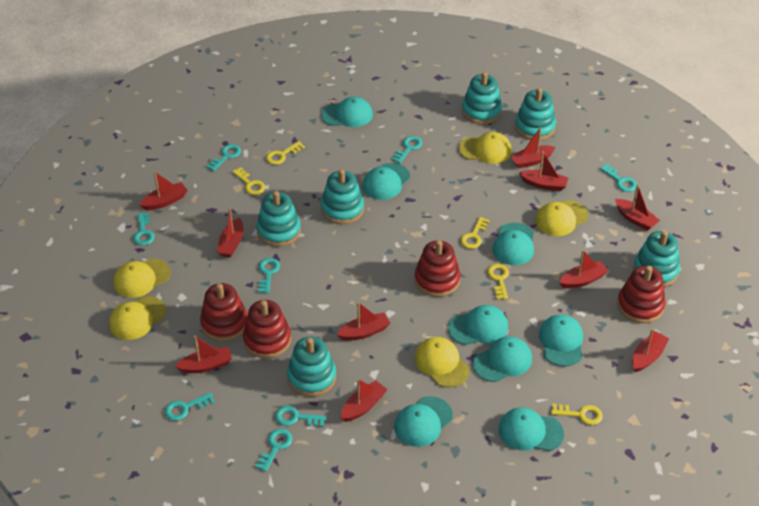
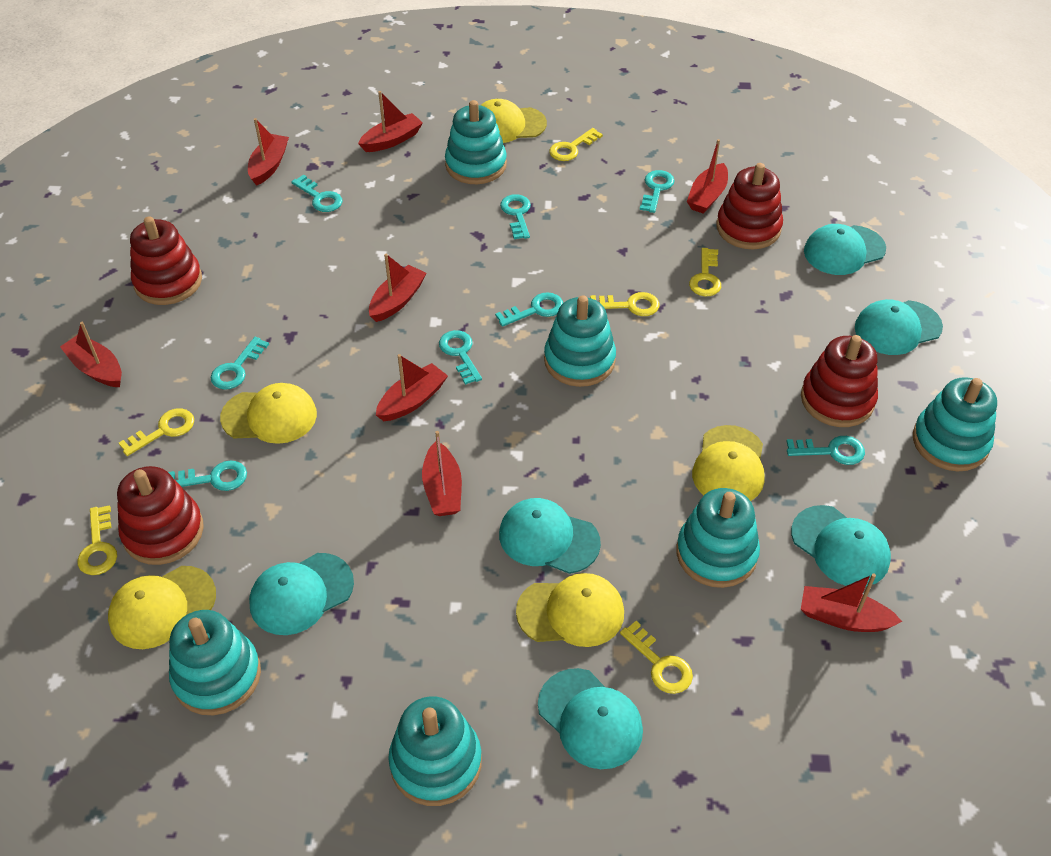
red boat: 10 -> 8
turquoise cap: 8 -> 6
yellow key: 5 -> 6

